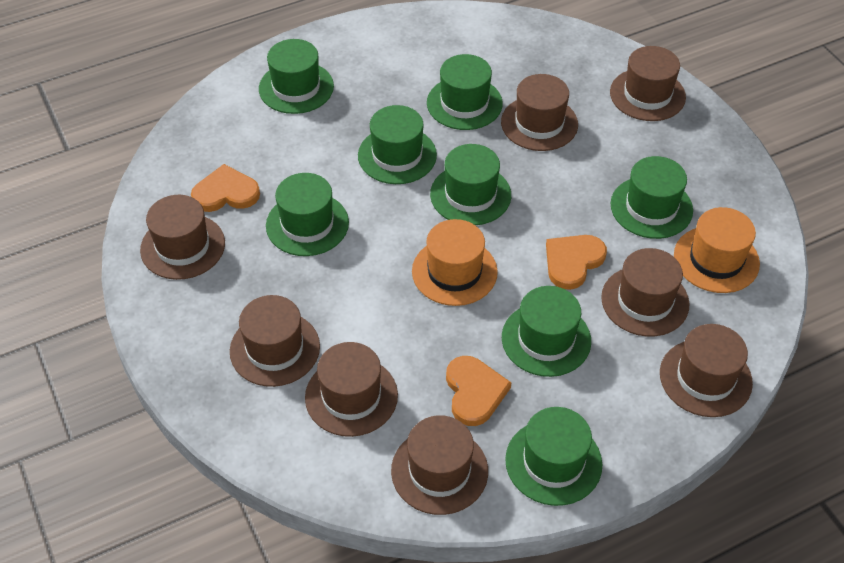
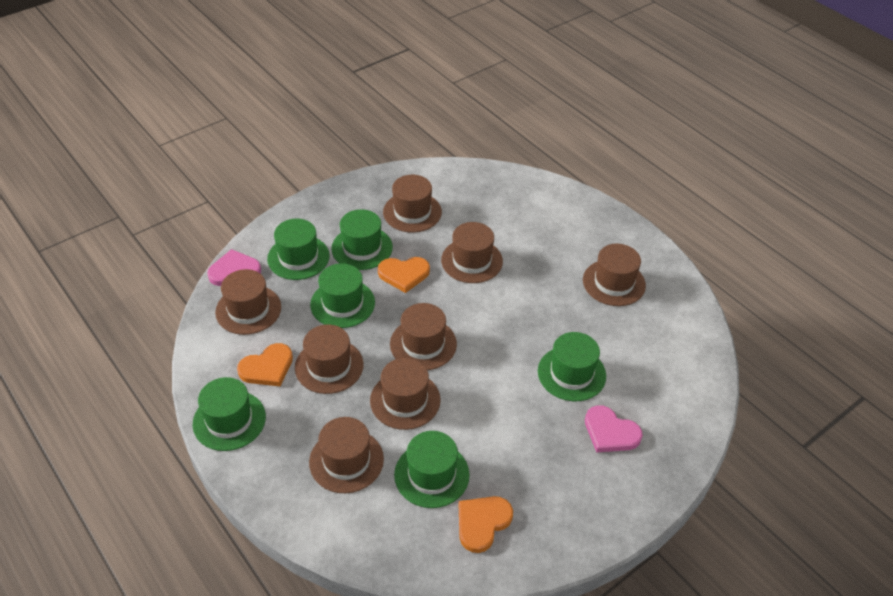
green hat: 8 -> 6
orange hat: 2 -> 0
pink heart: 0 -> 2

